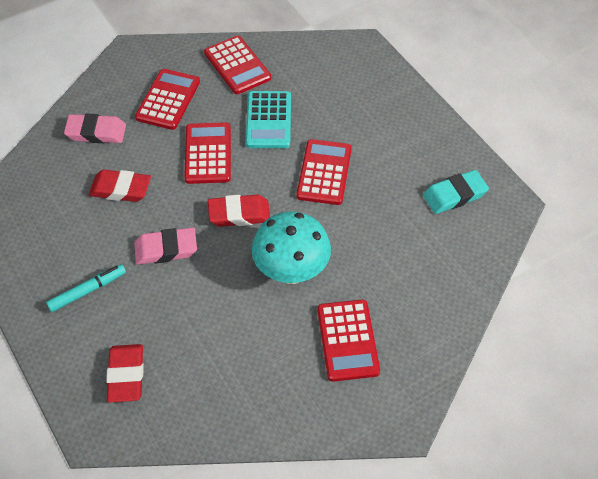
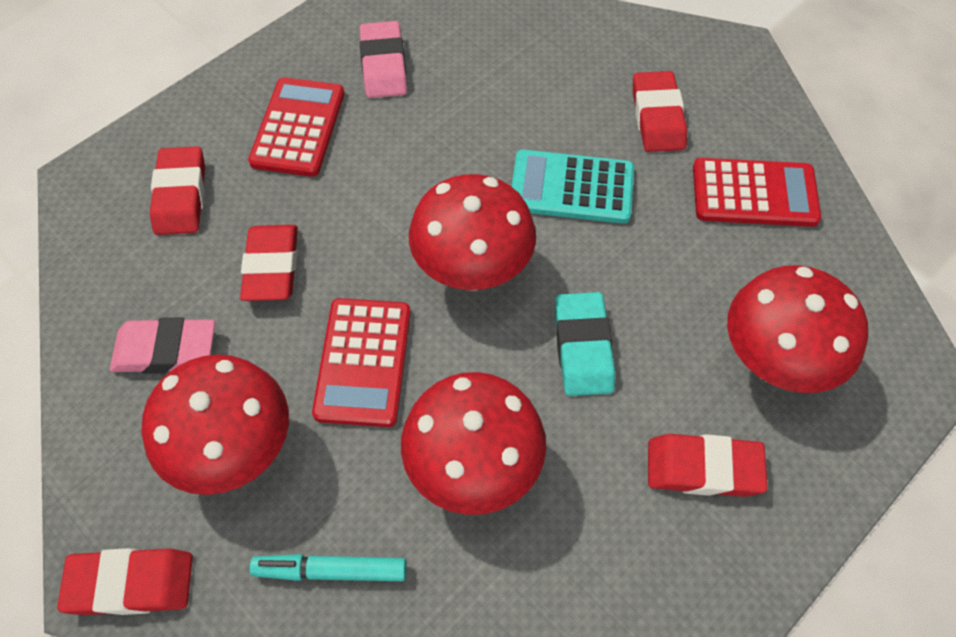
red calculator: 5 -> 3
red eraser: 3 -> 5
red mushroom: 0 -> 4
turquoise mushroom: 1 -> 0

